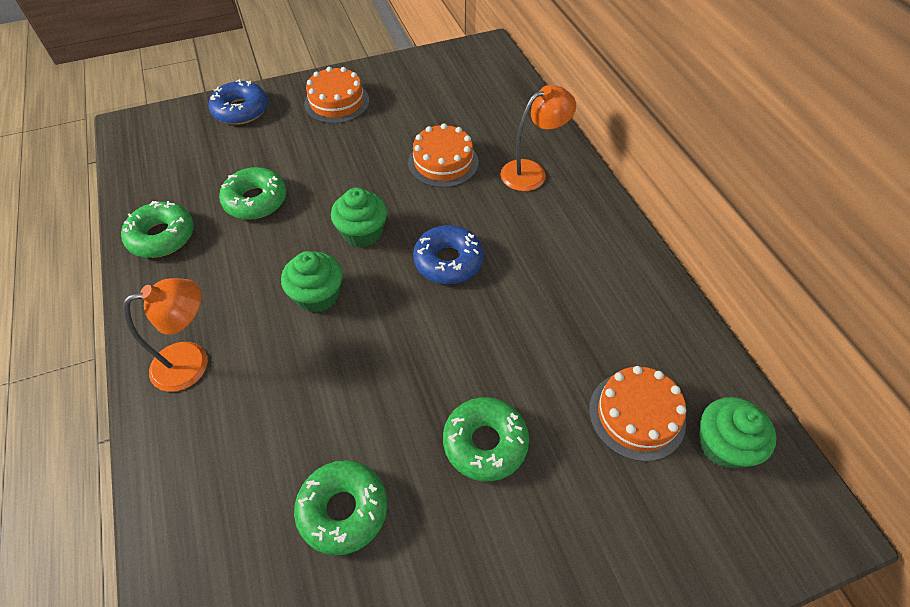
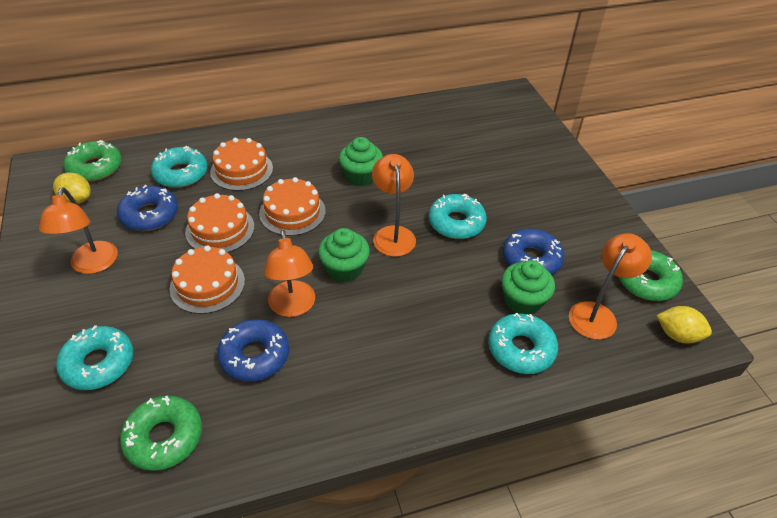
blue donut: 2 -> 3
green donut: 4 -> 3
orange cake: 3 -> 4
orange lamp: 2 -> 4
turquoise donut: 0 -> 4
yellow lemon: 0 -> 2

